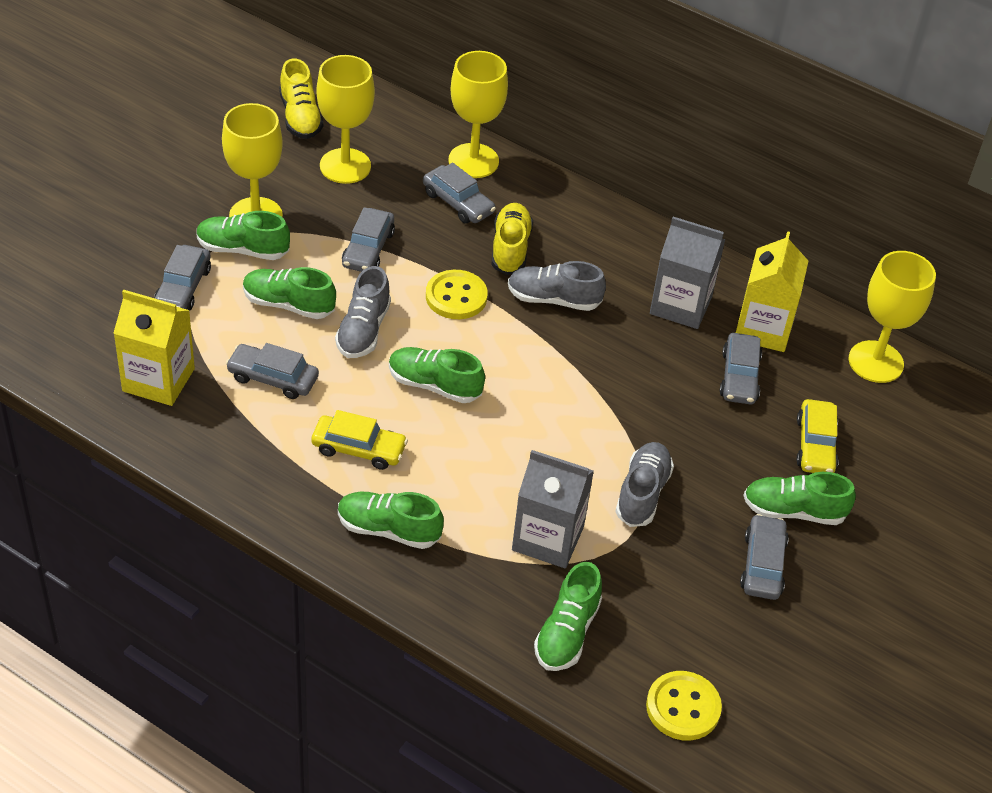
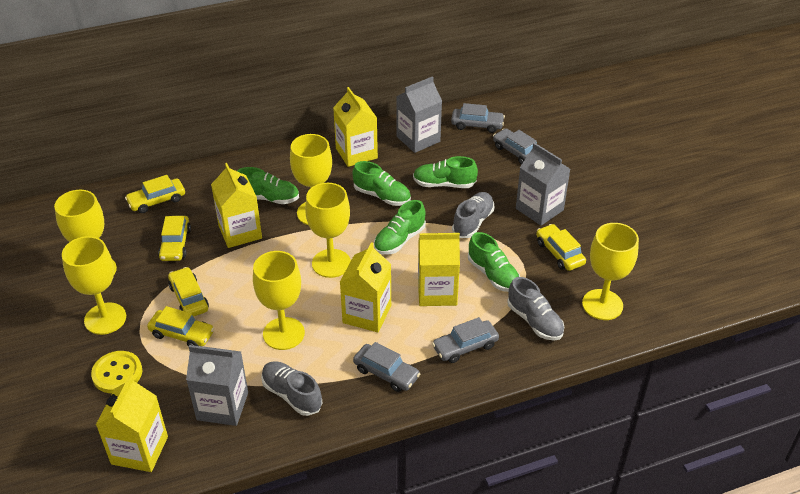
green shoe: 6 -> 5
grey car: 6 -> 4
grey carton: 2 -> 3
yellow button: 2 -> 1
yellow car: 2 -> 5
yellow carton: 2 -> 5
yellow goblet: 4 -> 6
yellow shoe: 2 -> 0

